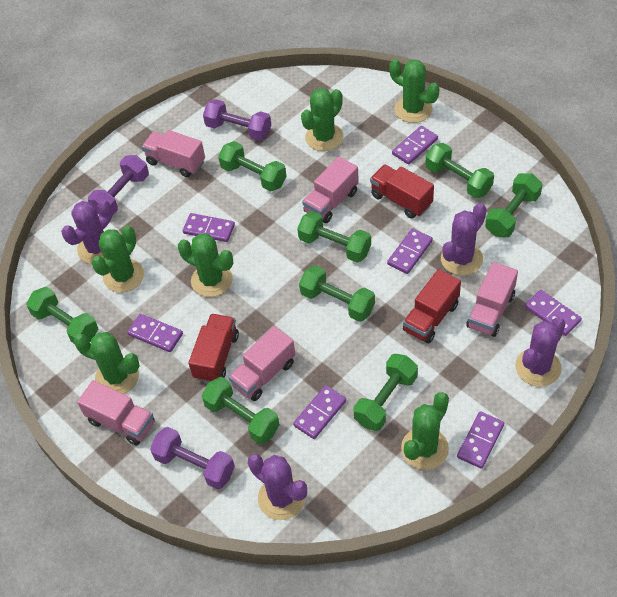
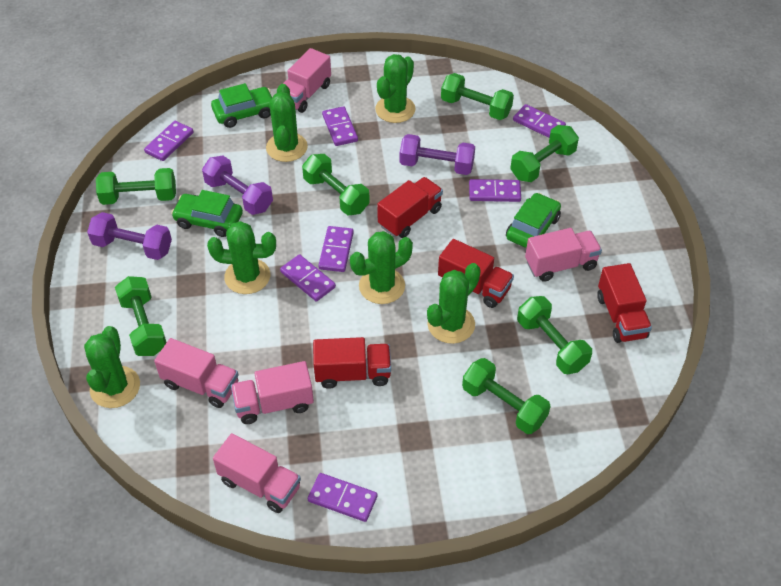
green car: 0 -> 3
green dumbbell: 8 -> 7
purple cactus: 4 -> 0
red truck: 3 -> 4

